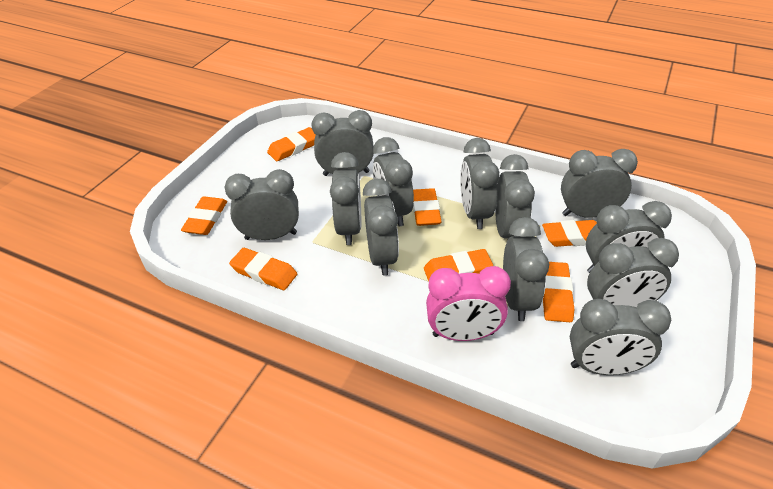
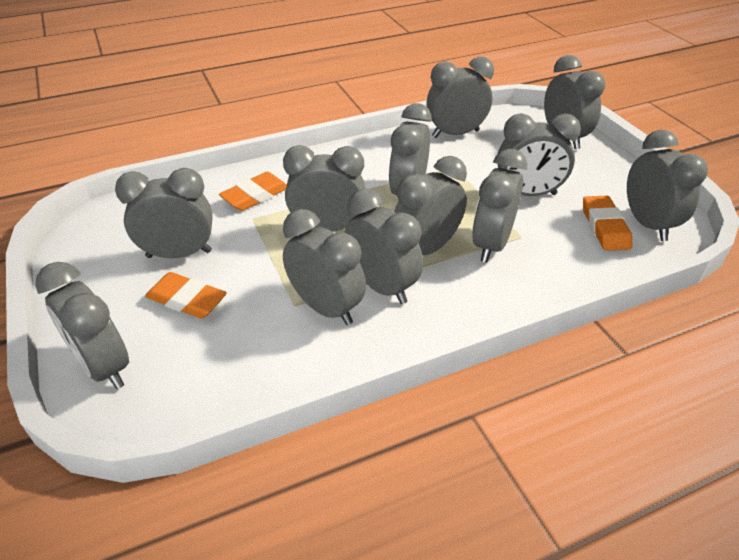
orange eraser: 7 -> 3
pink clock: 1 -> 0

